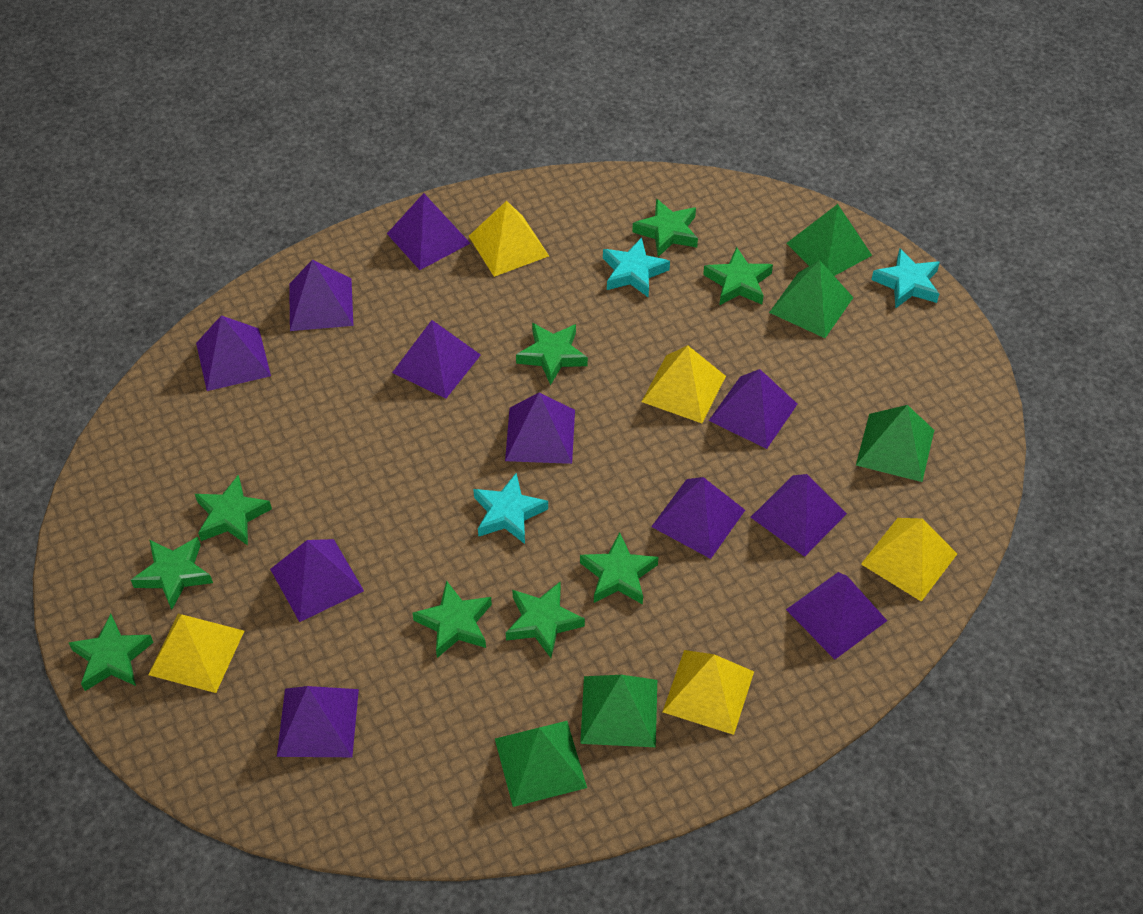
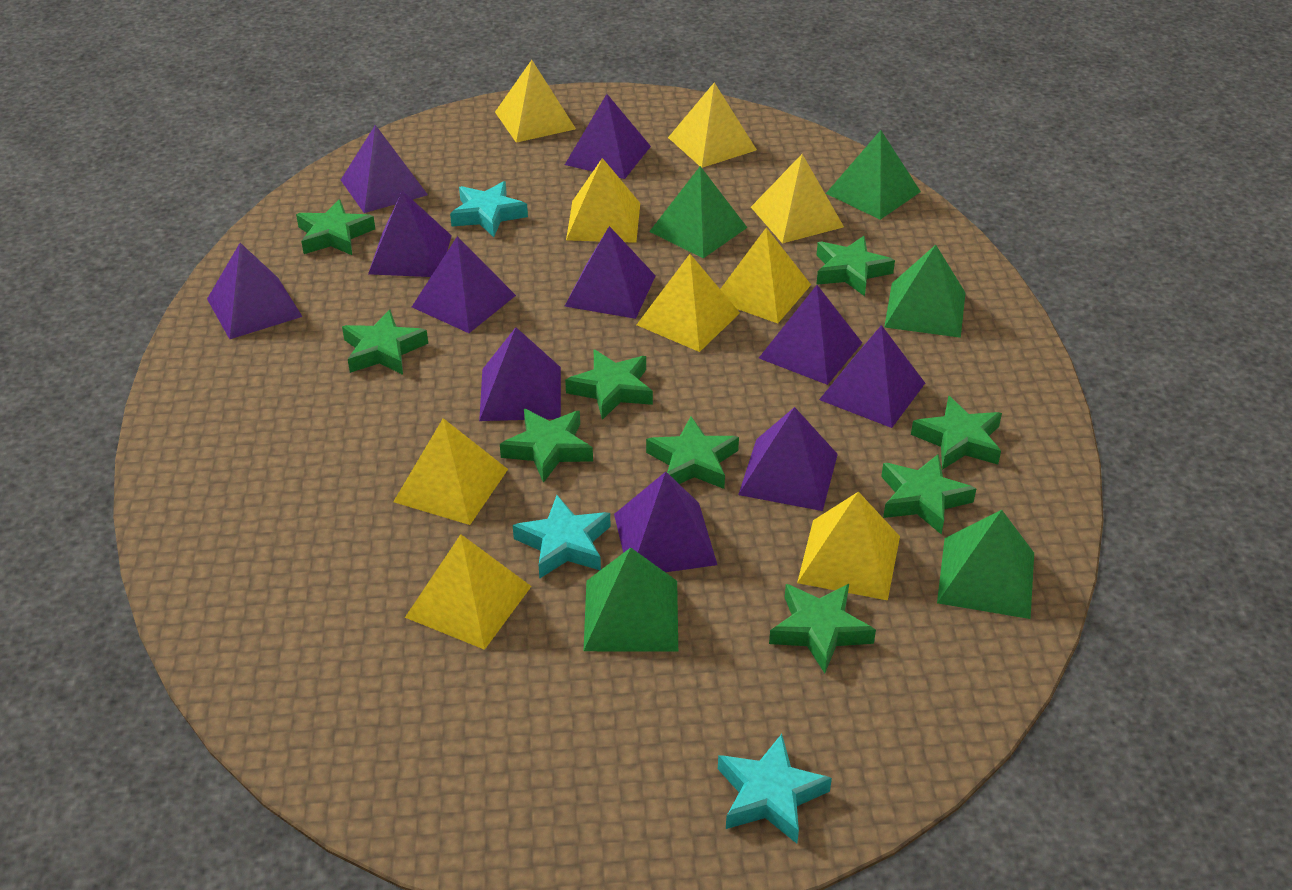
yellow pyramid: 5 -> 9

